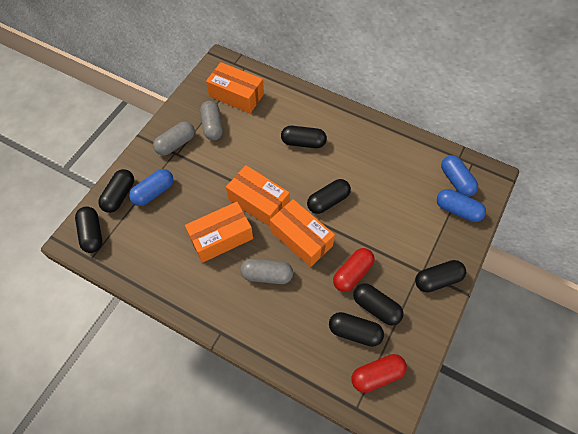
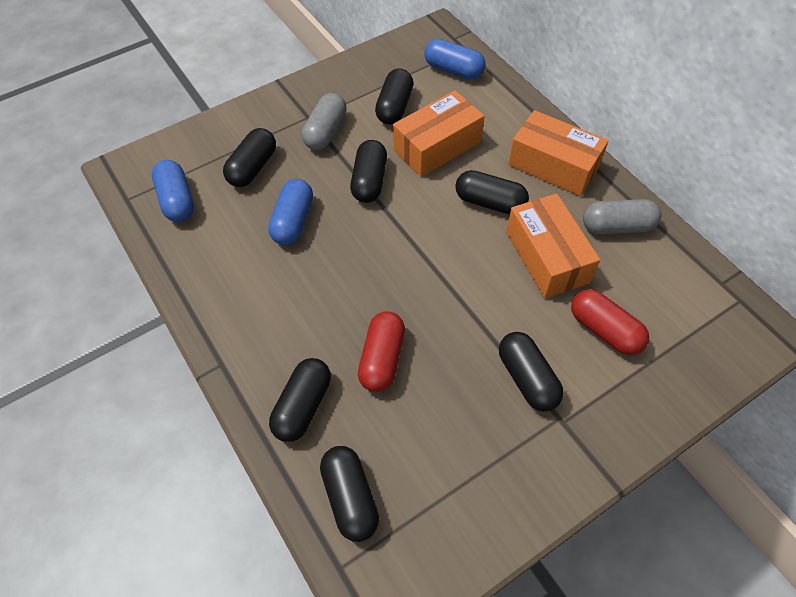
grey capsule: 3 -> 2
orange box: 4 -> 3

